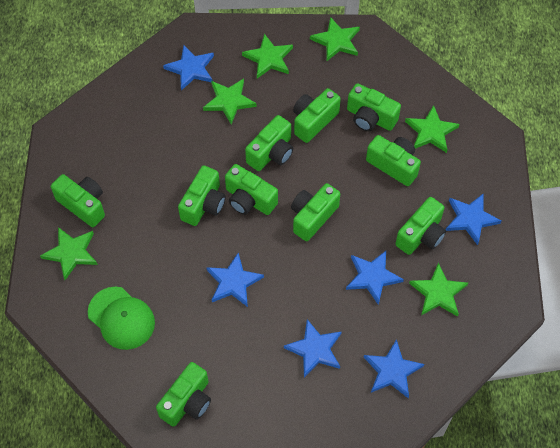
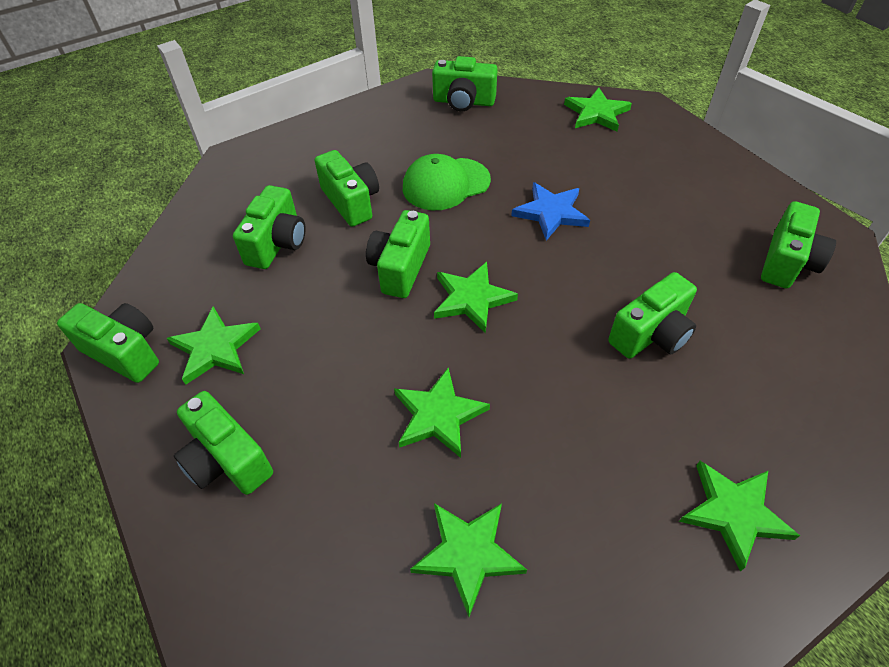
blue star: 6 -> 1
green camera: 10 -> 8

